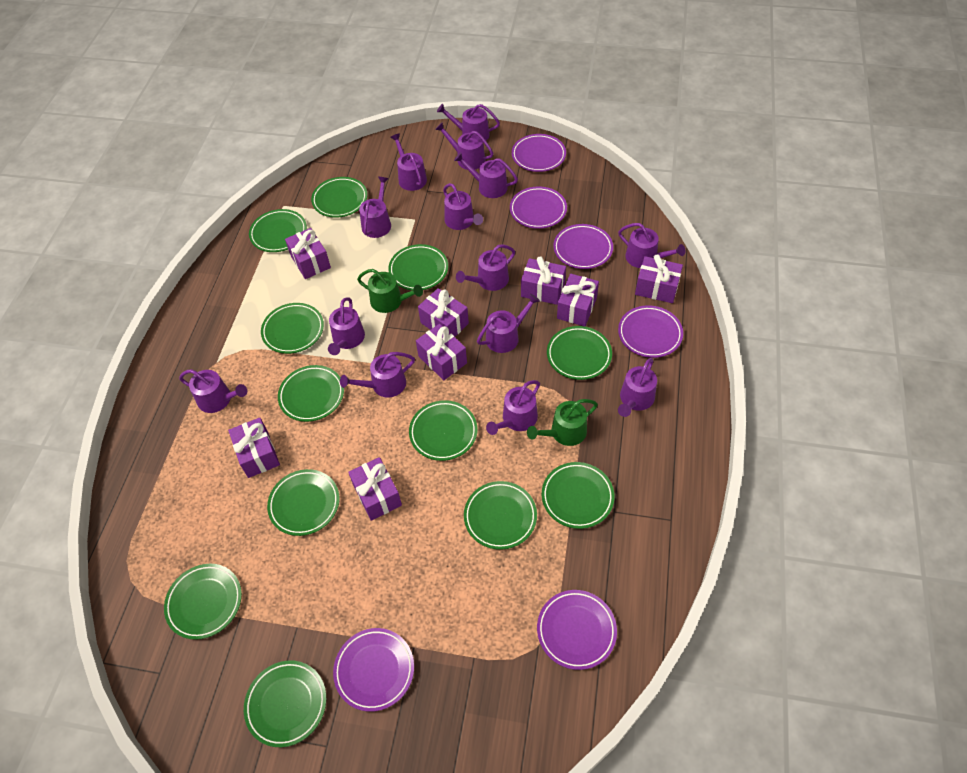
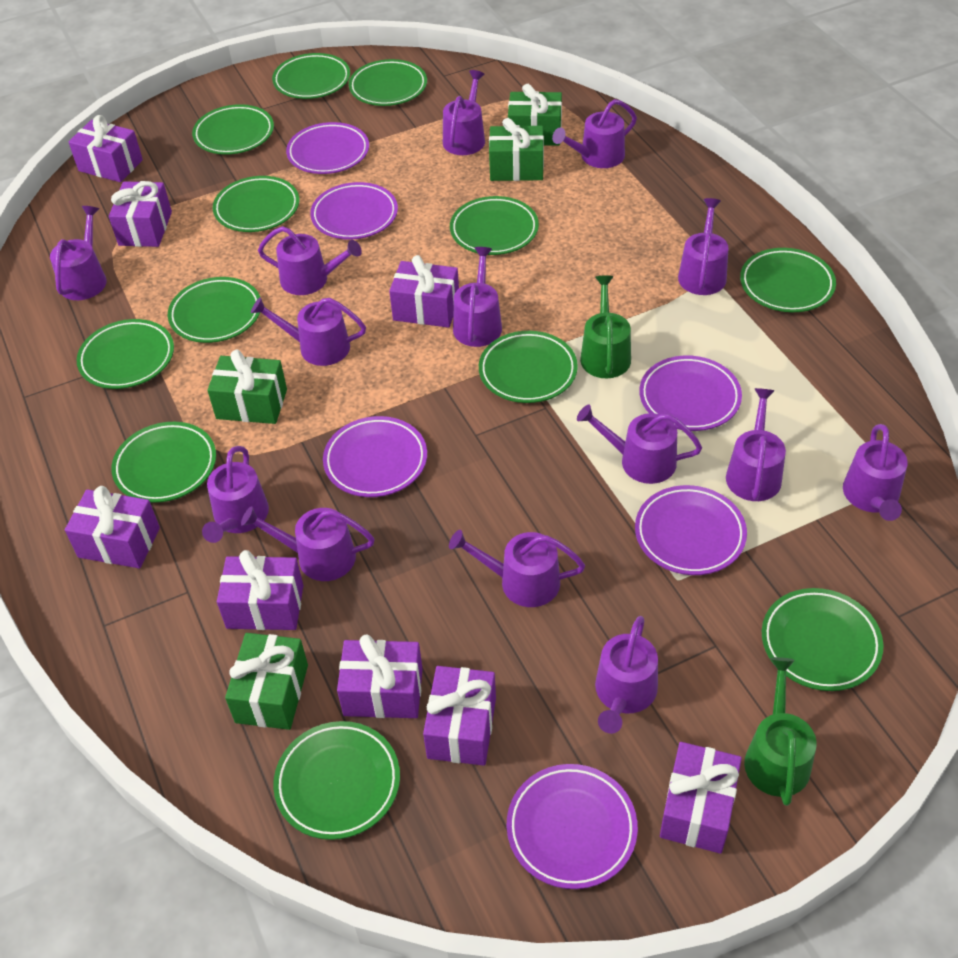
green gift: 0 -> 4

